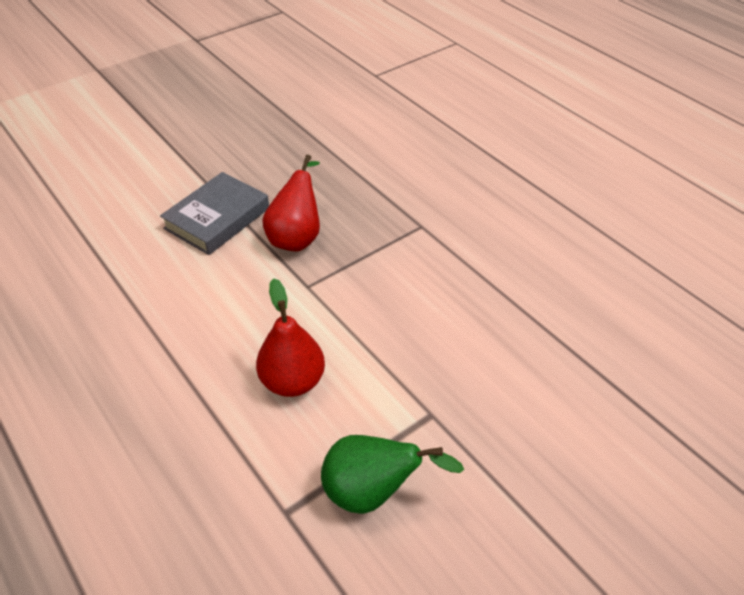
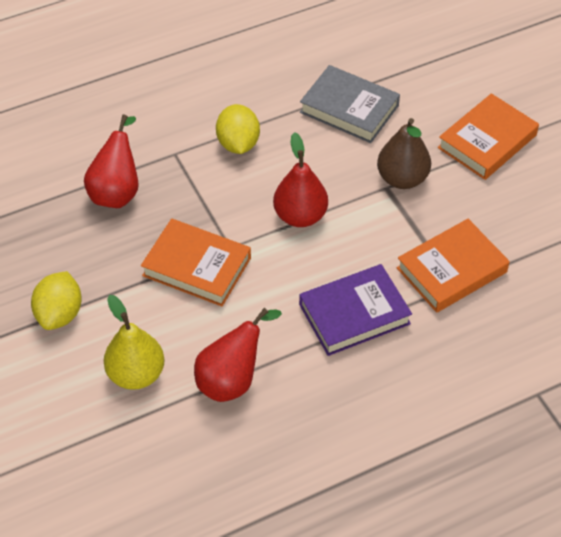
brown pear: 0 -> 1
green pear: 1 -> 0
orange book: 0 -> 3
purple book: 0 -> 1
red pear: 2 -> 3
yellow lemon: 0 -> 2
yellow pear: 0 -> 1

